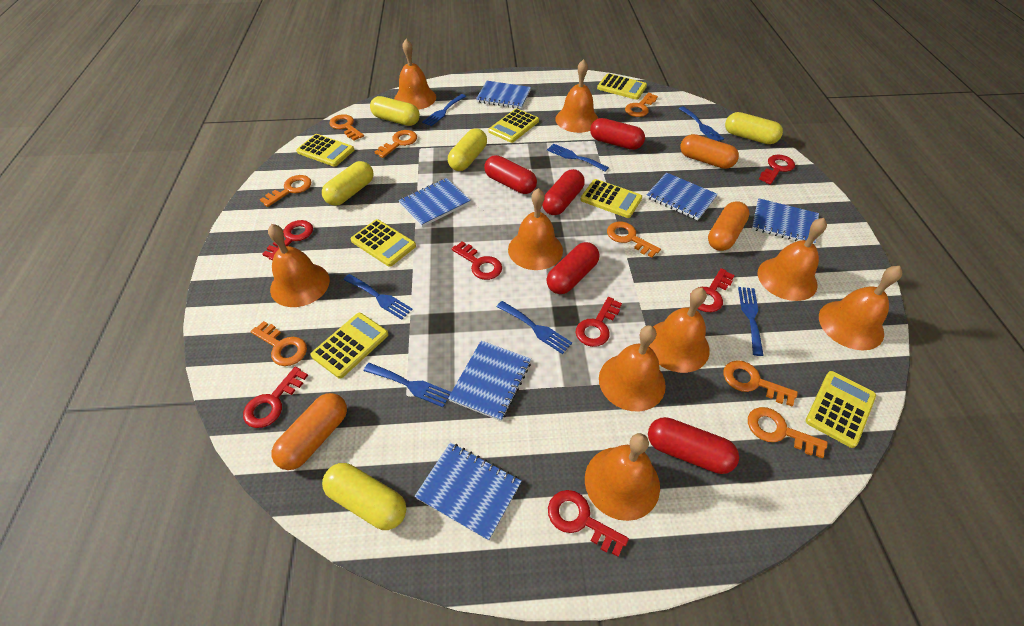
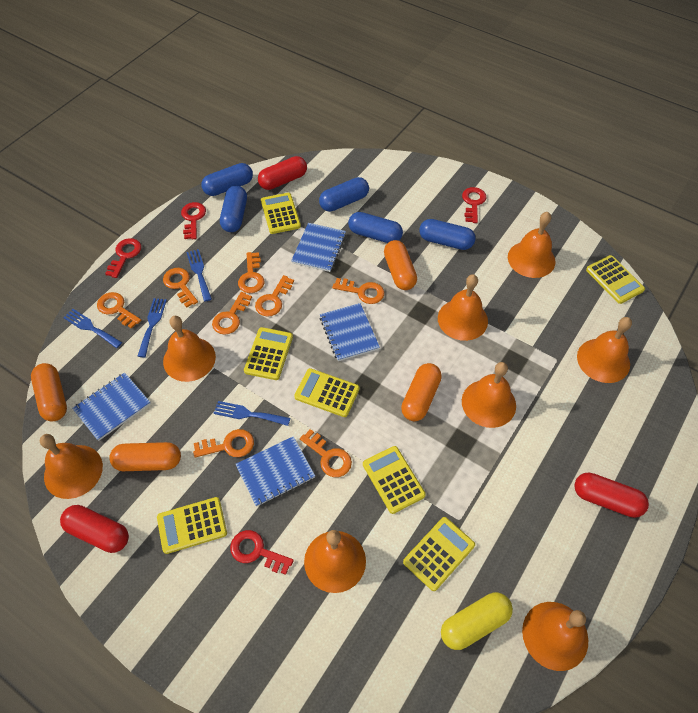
blue capsule: 0 -> 5
blue fork: 7 -> 4
blue notebook: 6 -> 4
orange bell: 9 -> 8
orange capsule: 3 -> 4
red capsule: 5 -> 3
red key: 7 -> 4
yellow capsule: 5 -> 1

